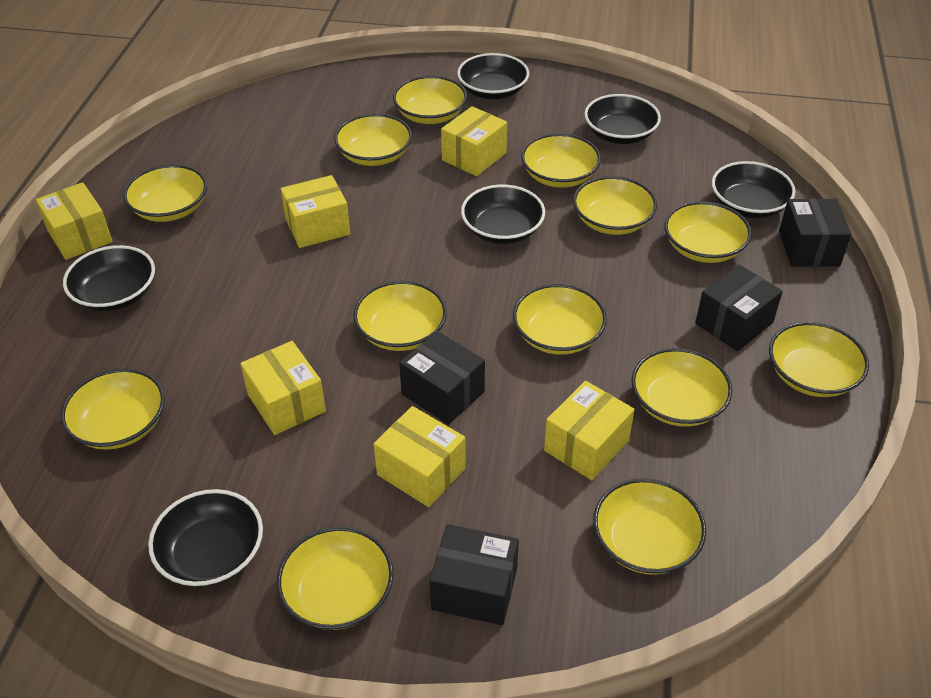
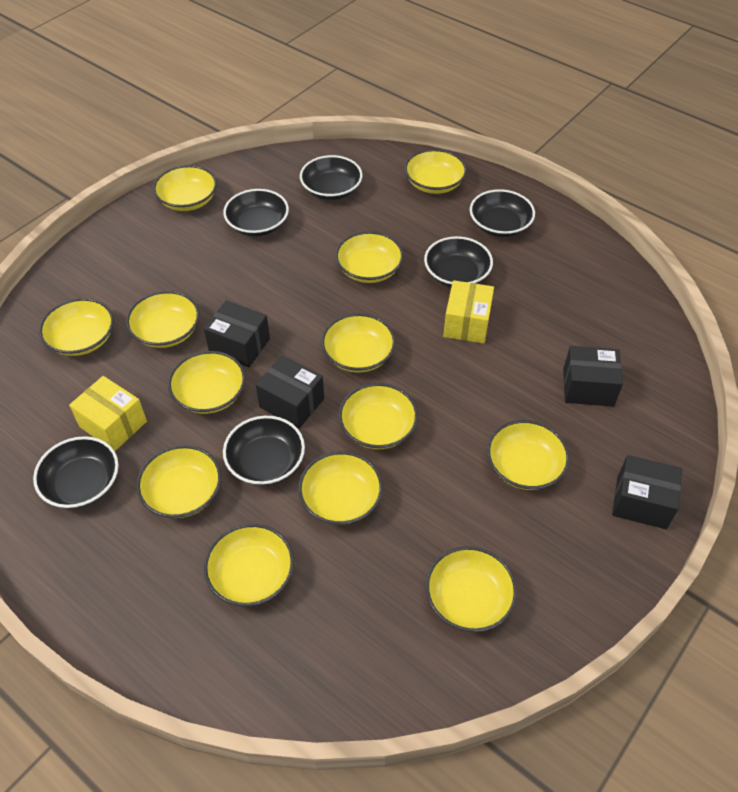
yellow box: 6 -> 2

